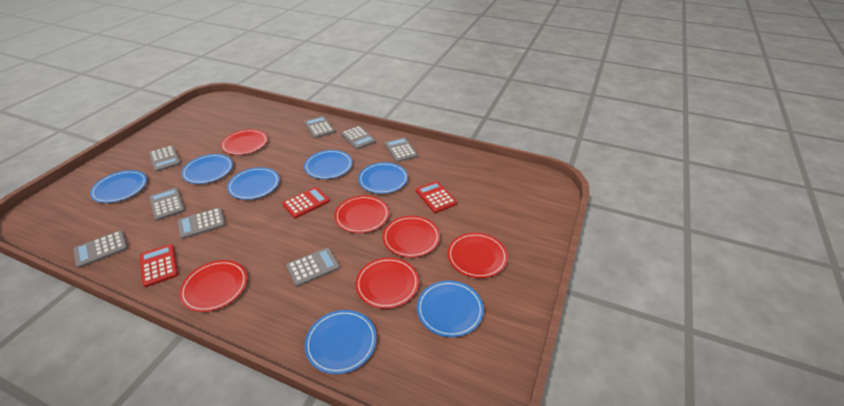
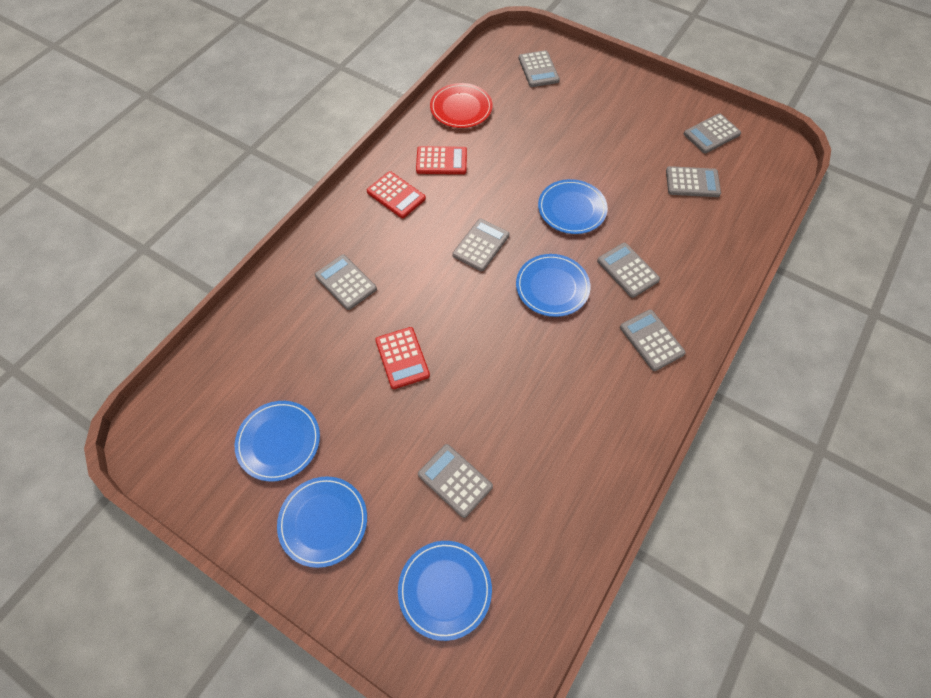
blue plate: 7 -> 5
red plate: 6 -> 1

